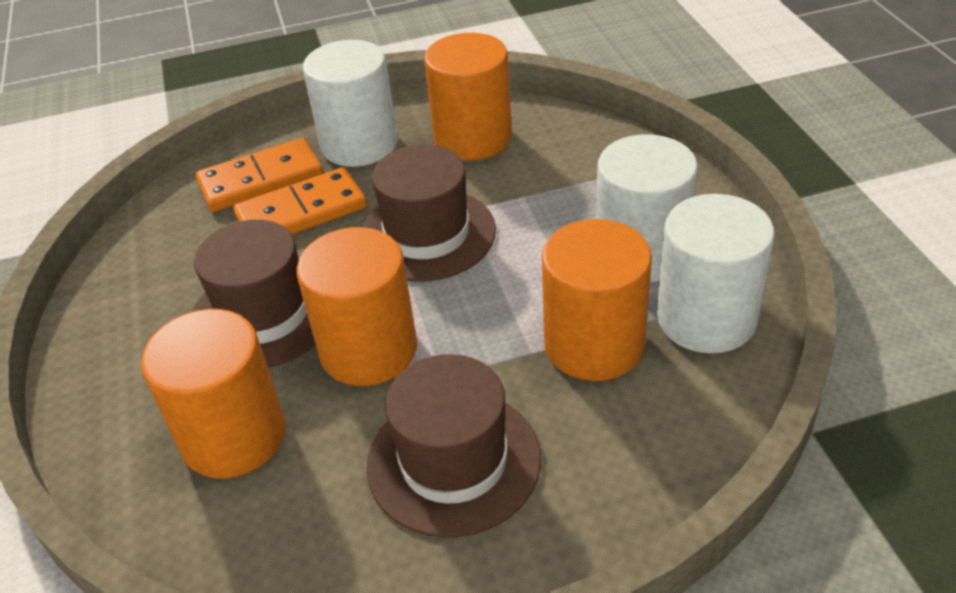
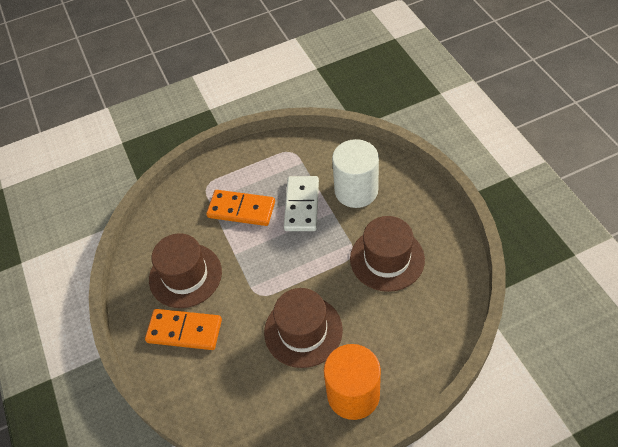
orange cylinder: 4 -> 1
white cylinder: 3 -> 1
white domino: 0 -> 1

